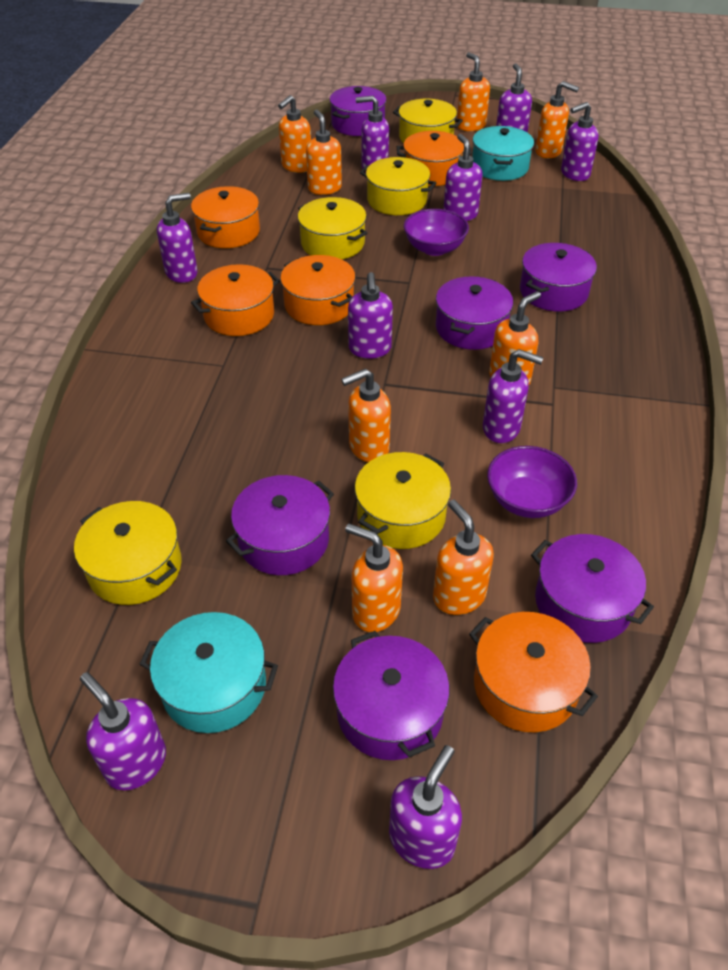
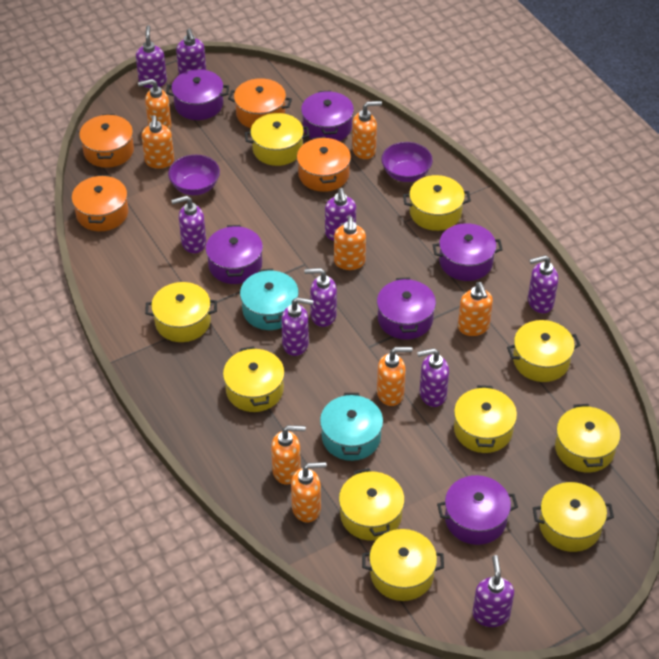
orange pot: 5 -> 4
yellow pot: 5 -> 10

